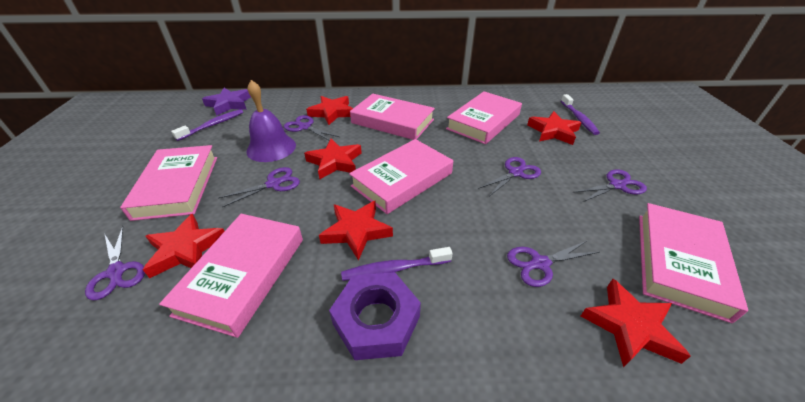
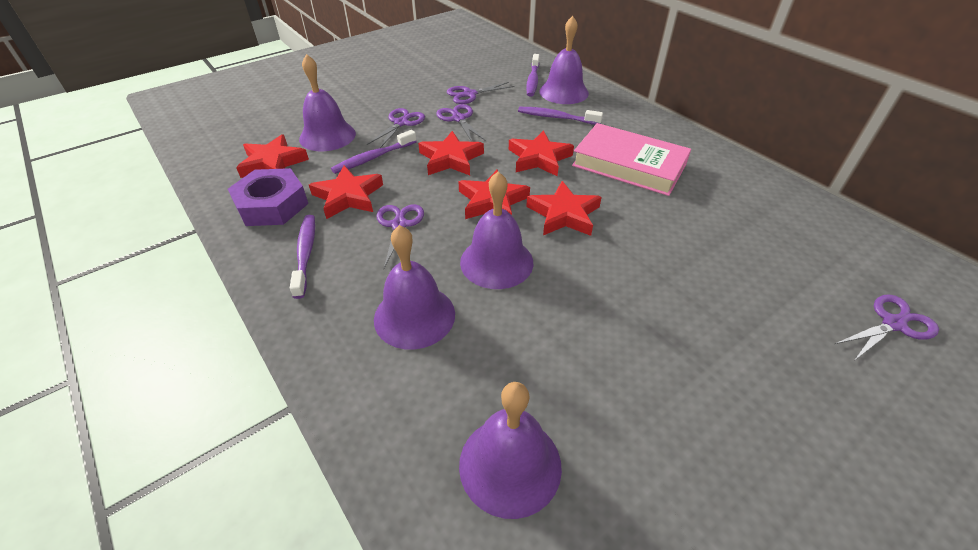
pink book: 6 -> 1
purple bell: 1 -> 5
purple scissors: 6 -> 5
purple star: 1 -> 0
purple toothbrush: 3 -> 4

